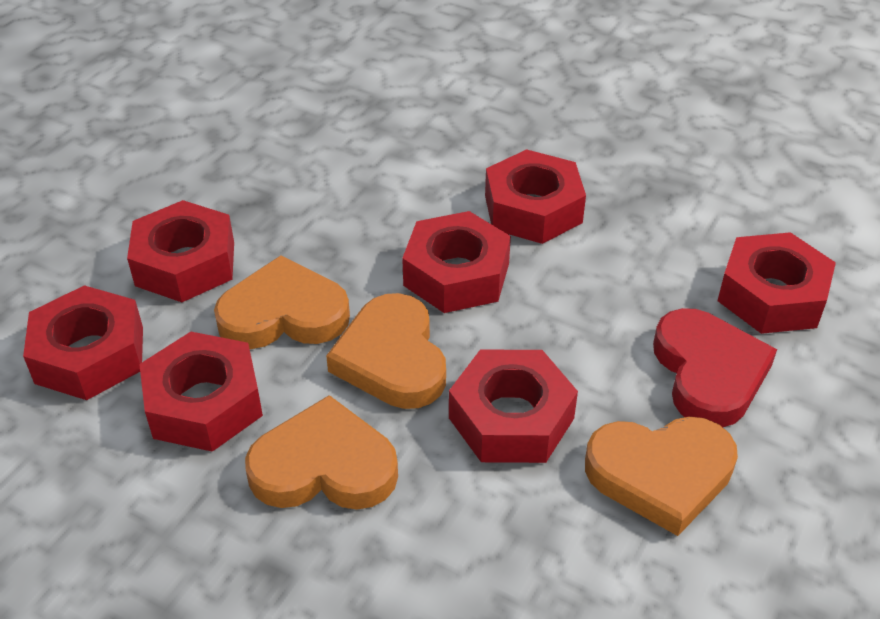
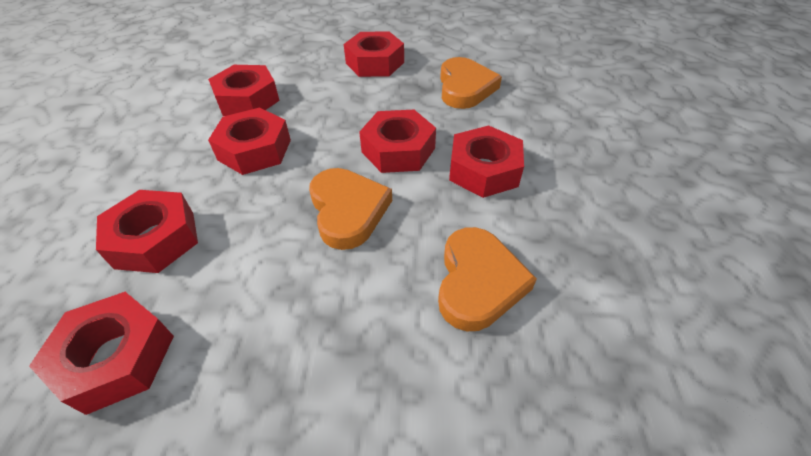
orange heart: 4 -> 3
red heart: 1 -> 0

